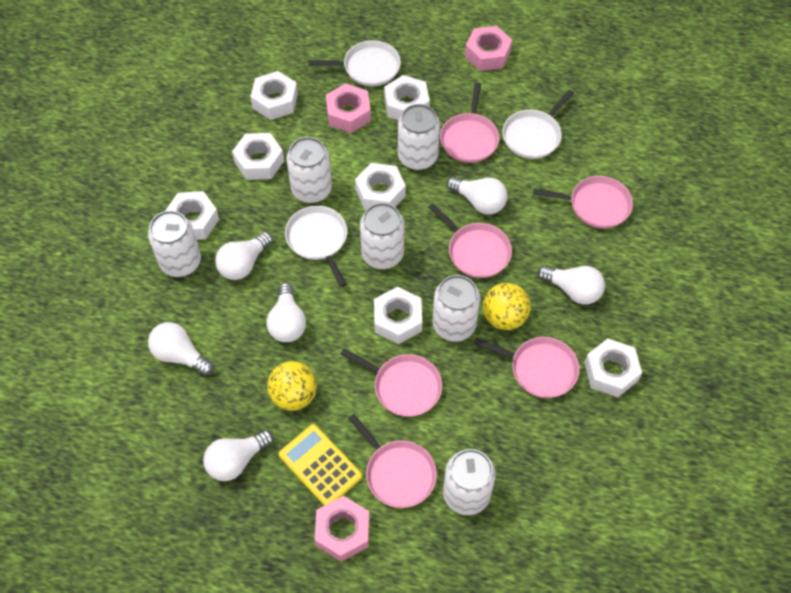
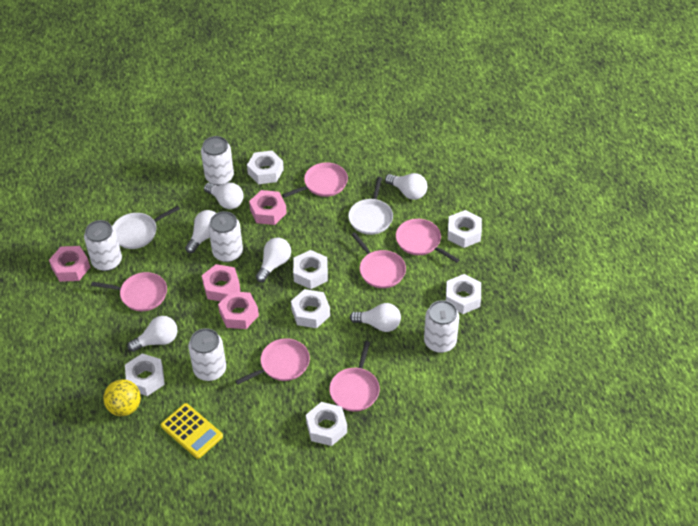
pink nut: 3 -> 4
white can: 6 -> 5
white pan: 3 -> 2
yellow ball: 2 -> 1

